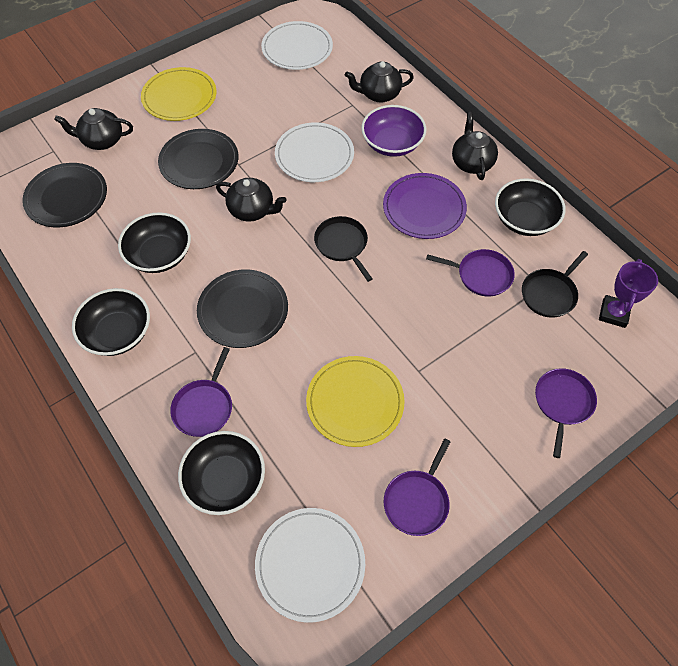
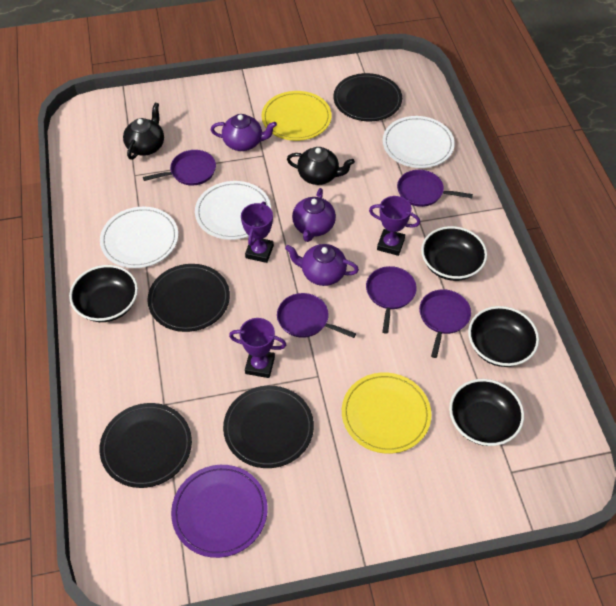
black pan: 2 -> 0
black plate: 3 -> 4
black teapot: 4 -> 2
purple bowl: 1 -> 0
purple pan: 4 -> 5
purple teapot: 0 -> 3
purple trophy: 1 -> 3

